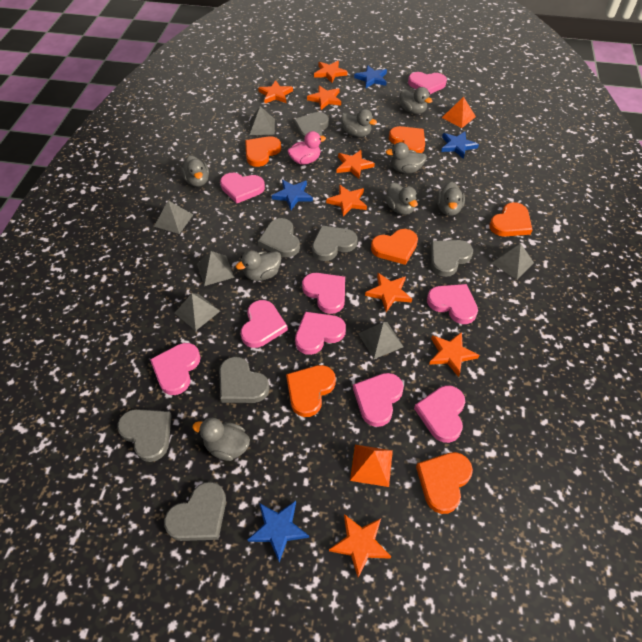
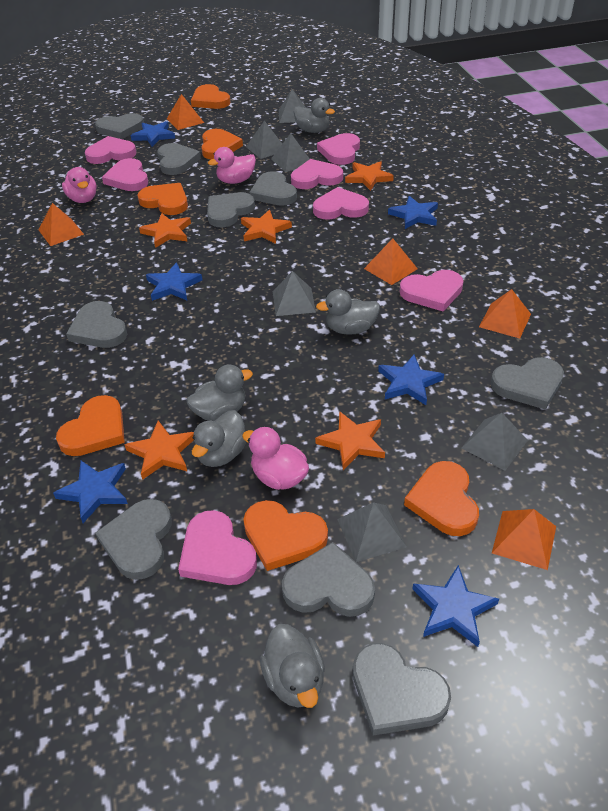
blue star: 4 -> 6
grey duck: 8 -> 5
grey heart: 7 -> 9
orange pyramid: 2 -> 5
orange star: 8 -> 5
pink duck: 1 -> 3
pink heart: 9 -> 7

